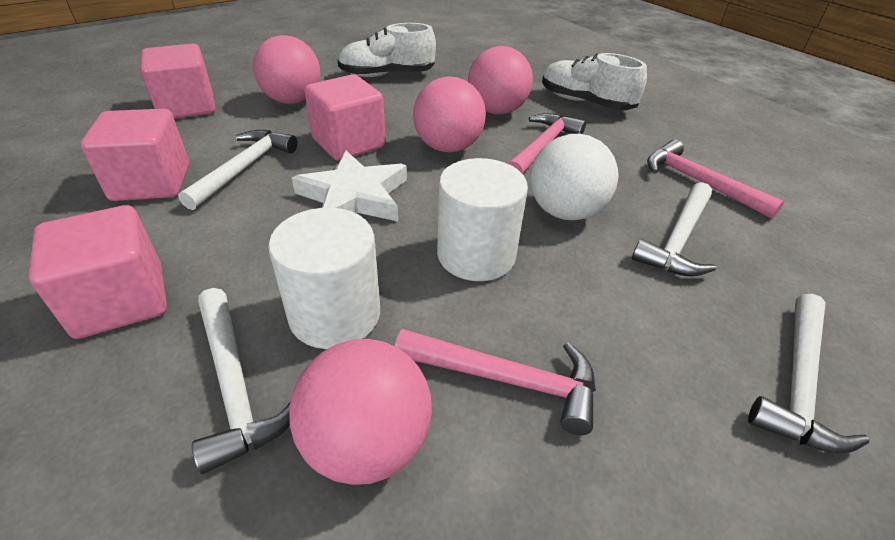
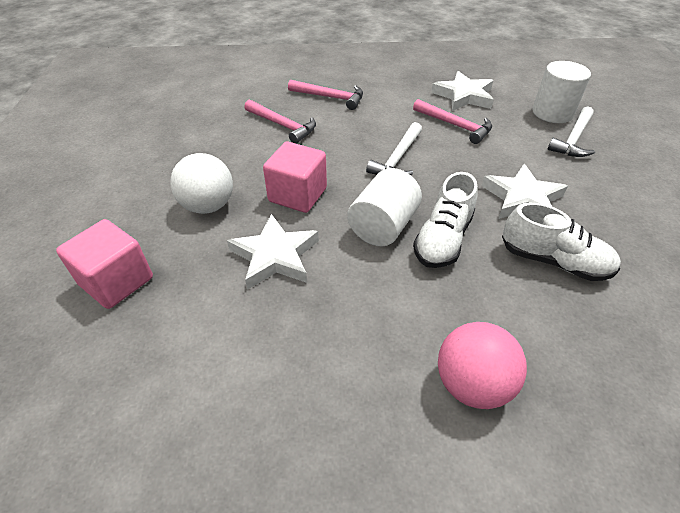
pink ball: 4 -> 1
pink cube: 4 -> 2
white hammer: 4 -> 2
white star: 1 -> 3

